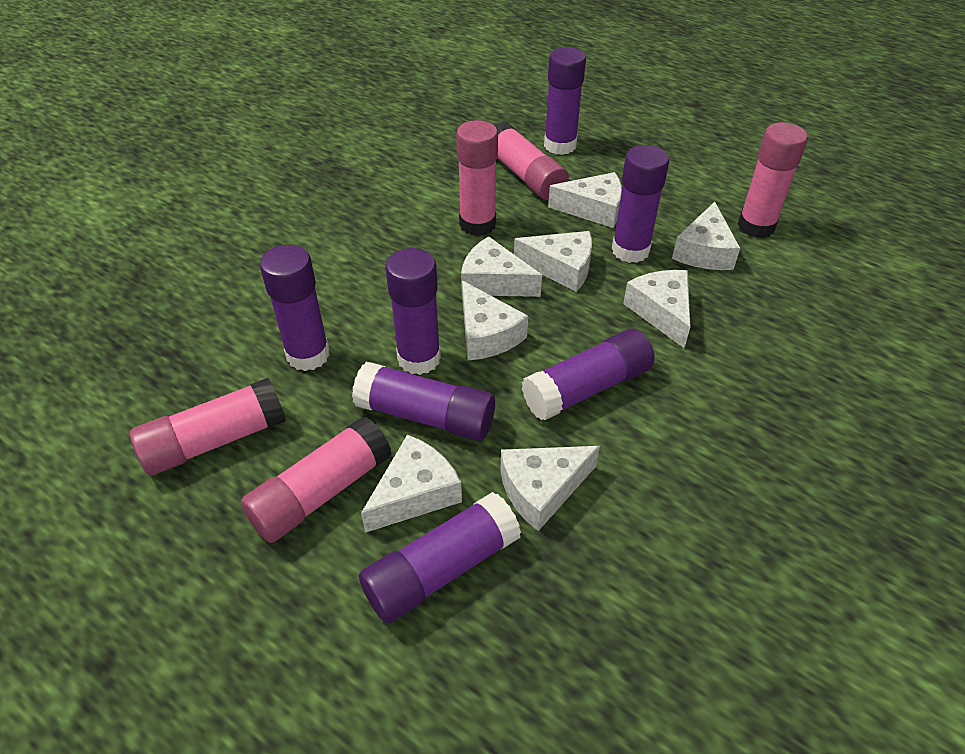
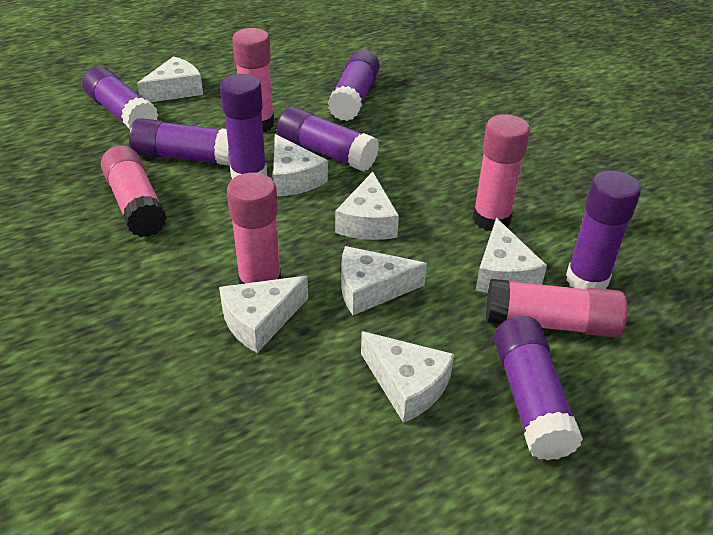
white cheese: 8 -> 7

